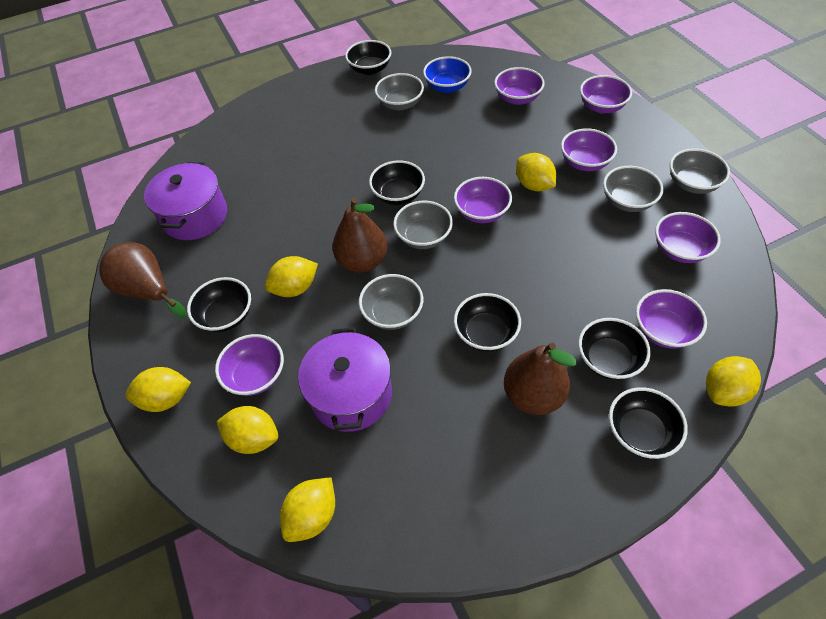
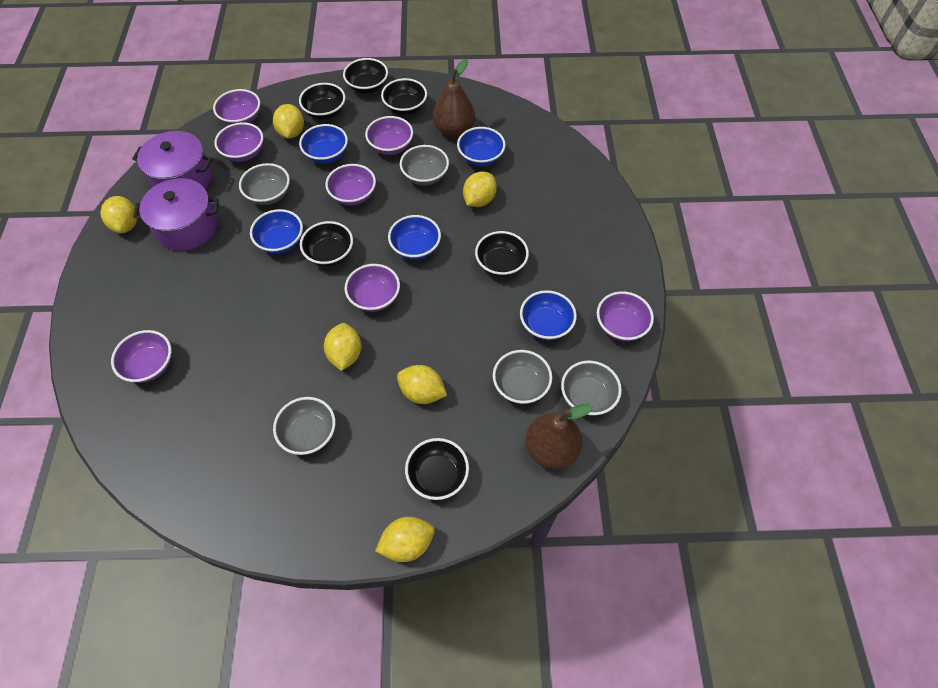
blue bowl: 1 -> 5
brown pear: 3 -> 2

